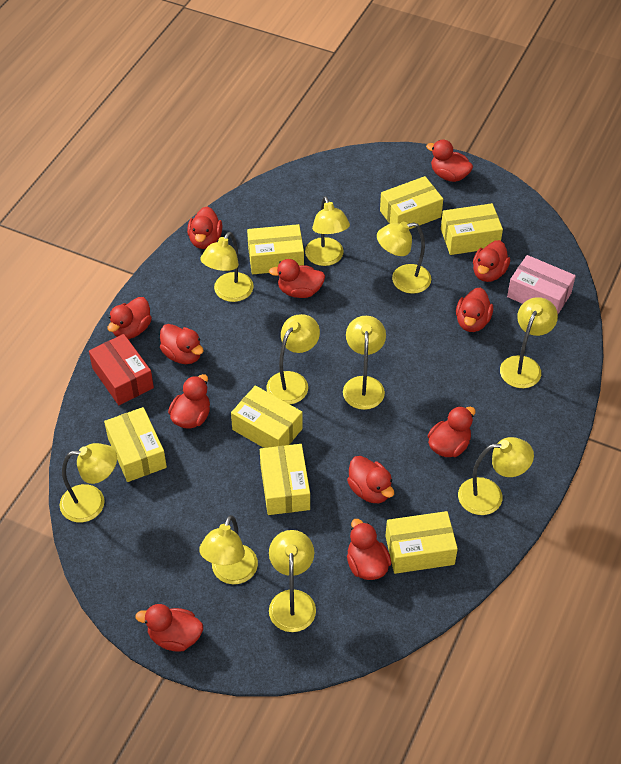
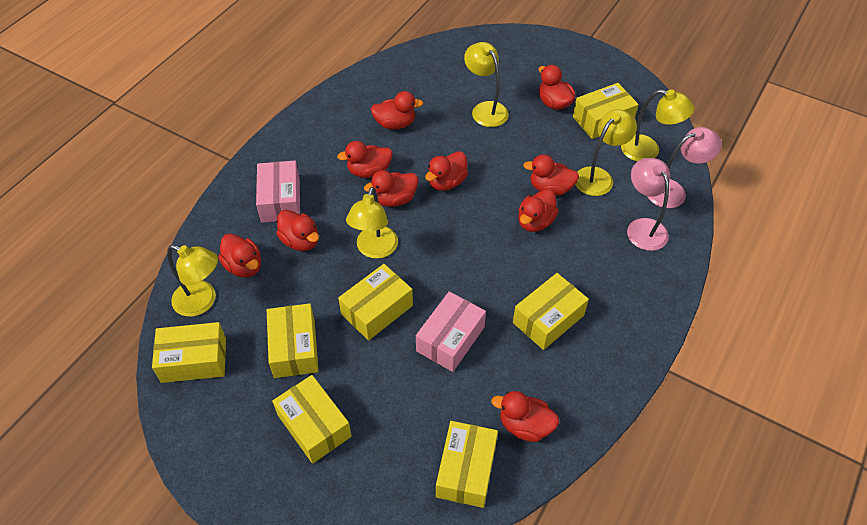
pink box: 1 -> 2
pink lamp: 0 -> 2
red box: 1 -> 0
red duck: 12 -> 10
yellow lamp: 10 -> 5

